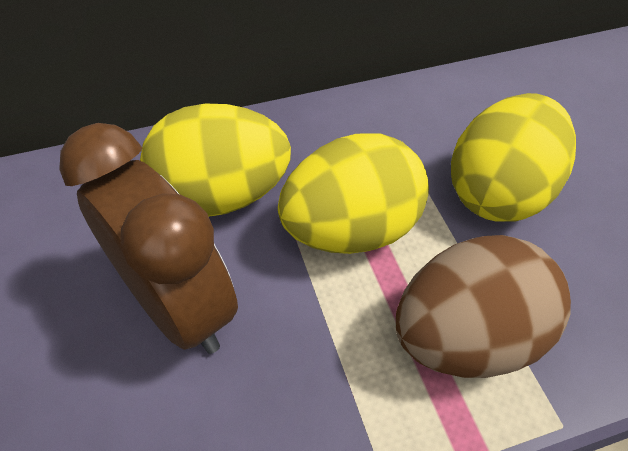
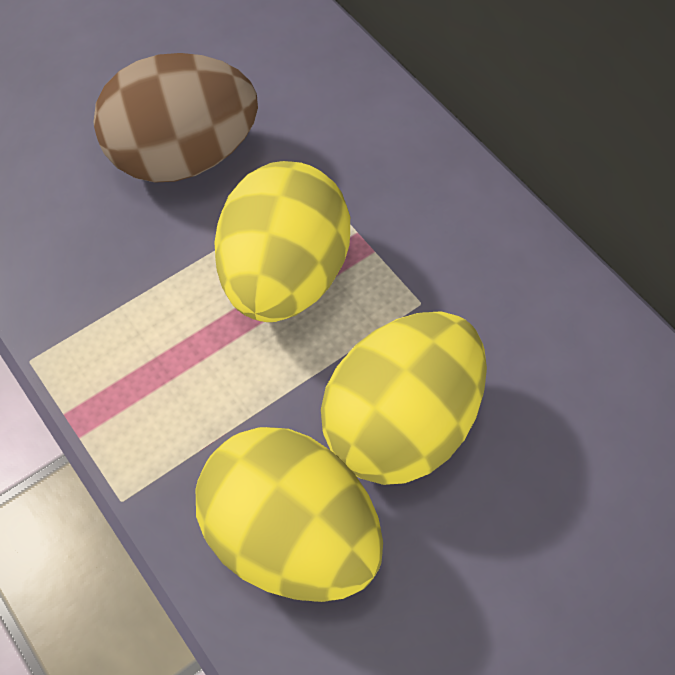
brown clock: 1 -> 0

